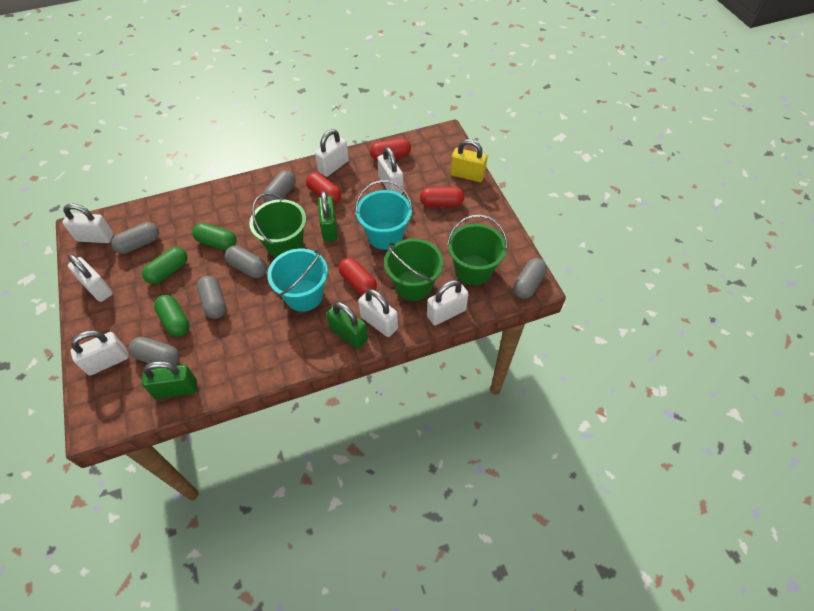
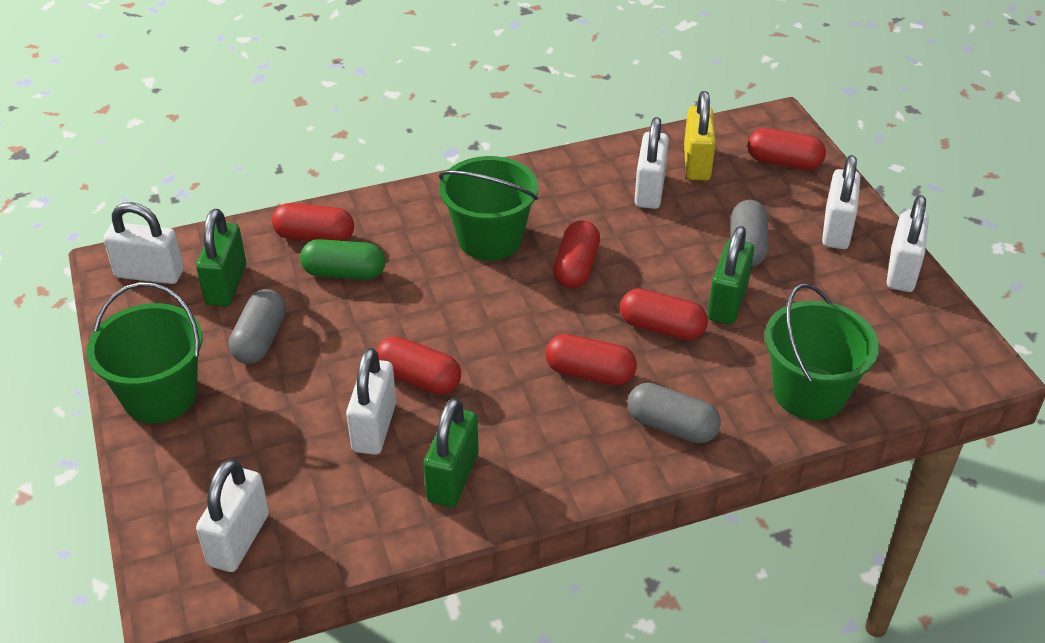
green capsule: 3 -> 1
grey capsule: 6 -> 3
red capsule: 4 -> 6
turquoise bucket: 2 -> 0
white padlock: 7 -> 6

